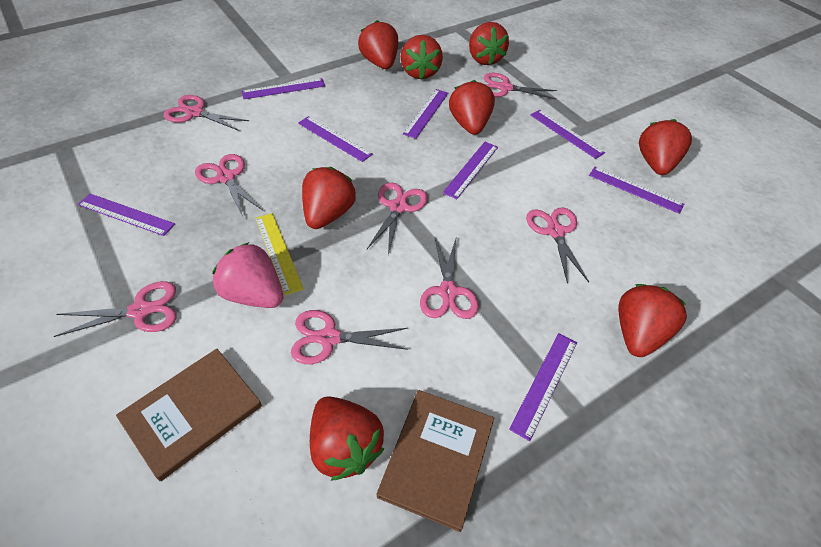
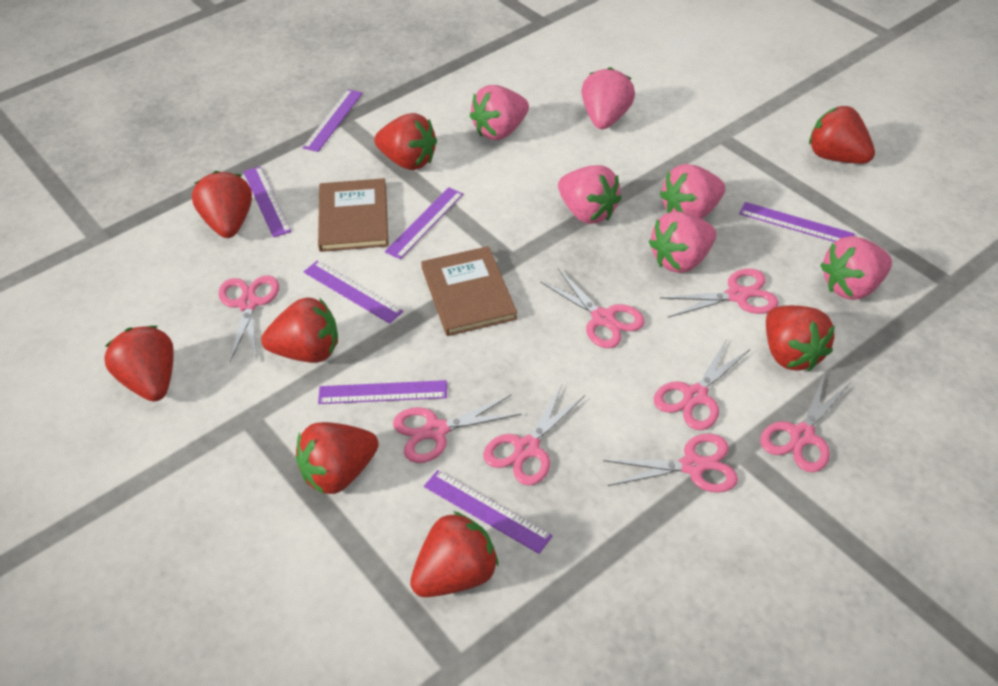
pink strawberry: 1 -> 6
purple ruler: 8 -> 7
yellow ruler: 1 -> 0

